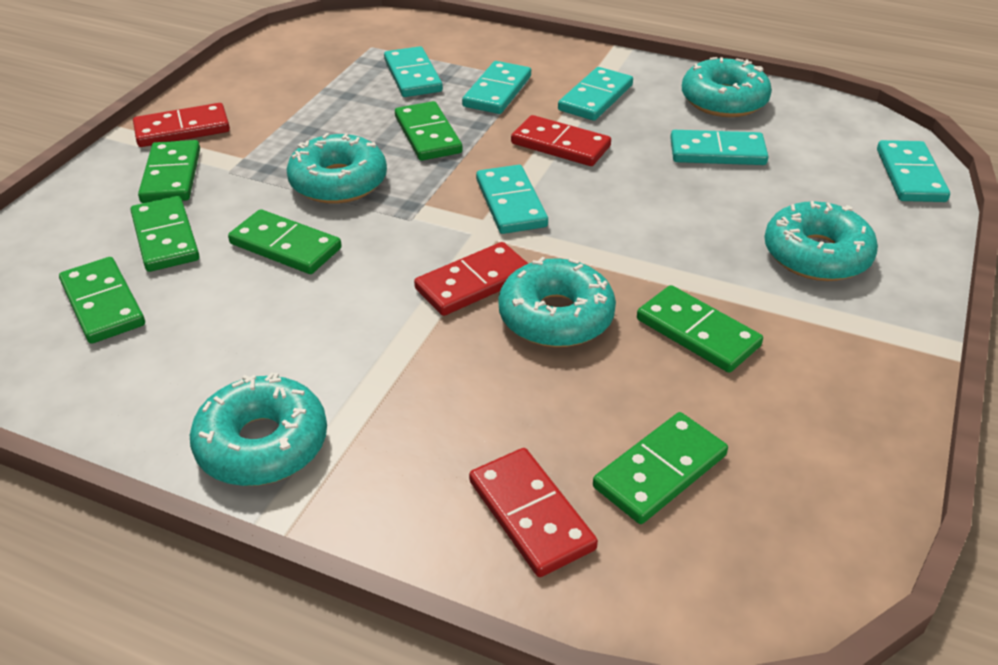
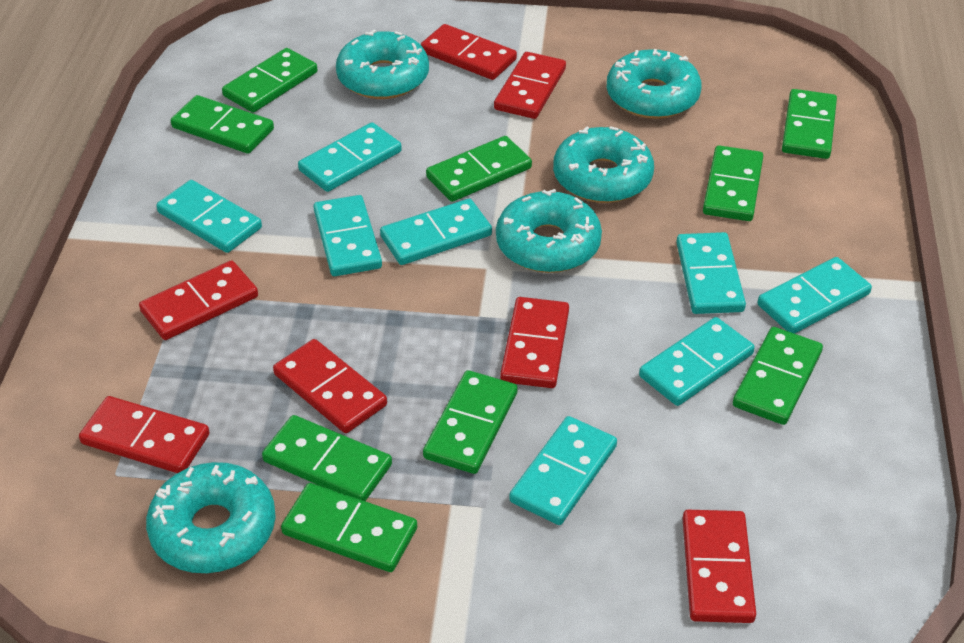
green domino: 7 -> 9
red domino: 4 -> 7
turquoise domino: 6 -> 8

